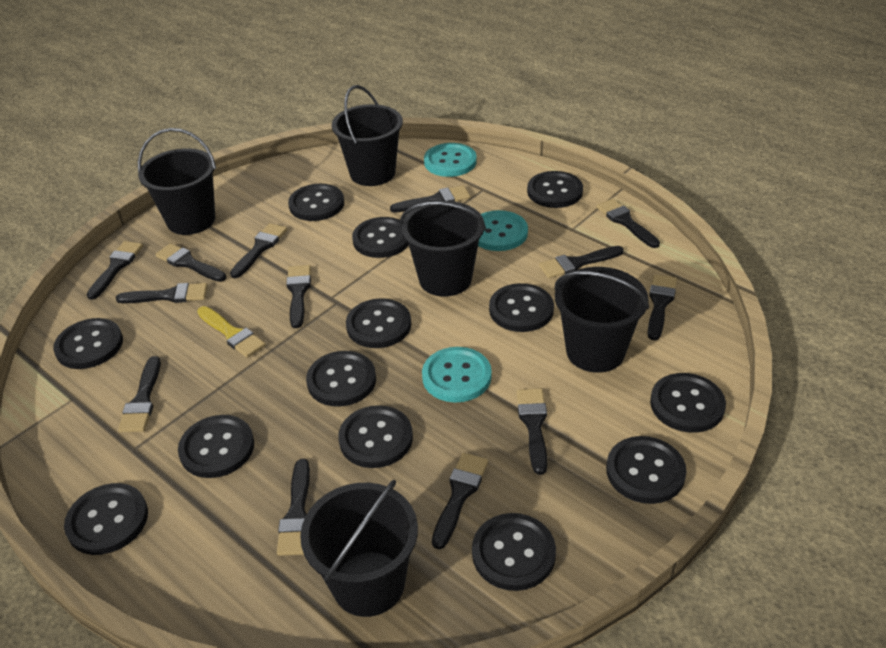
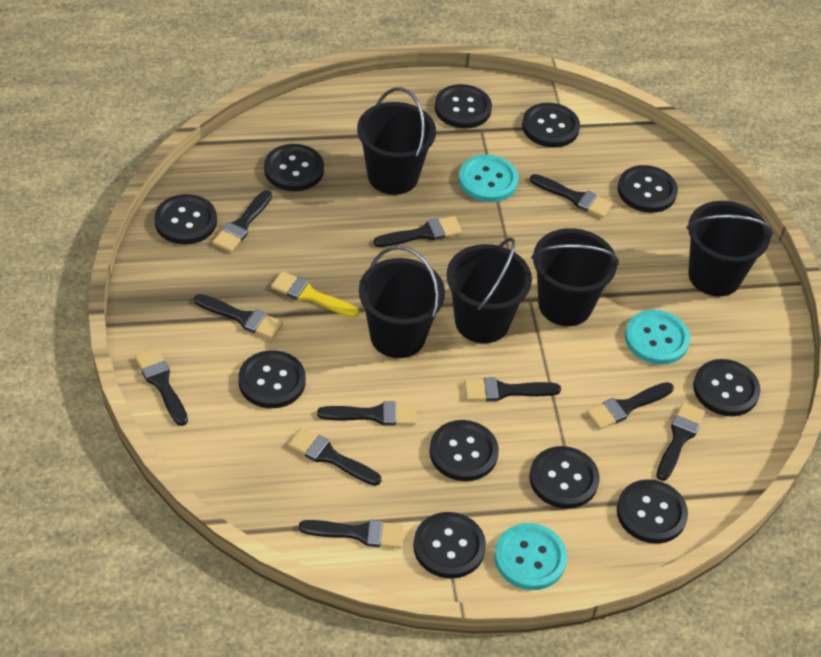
black brush: 13 -> 11
black button: 13 -> 11

